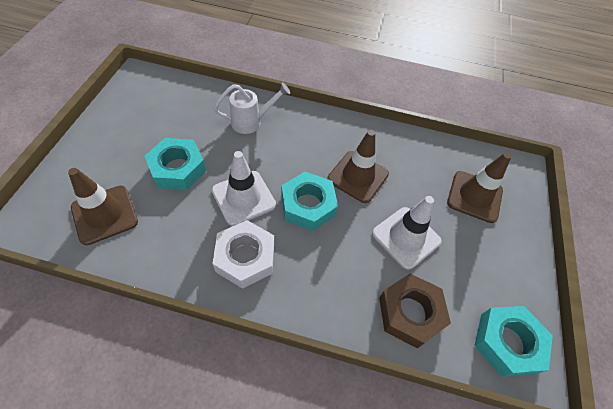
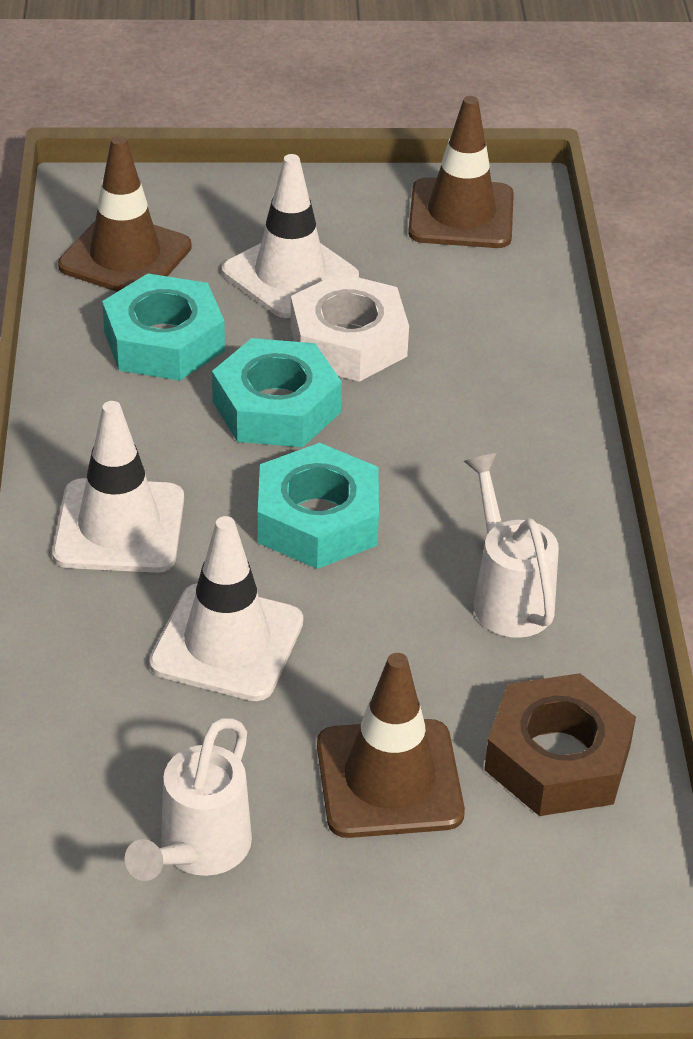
white traffic cone: 2 -> 3
white watering can: 1 -> 2

